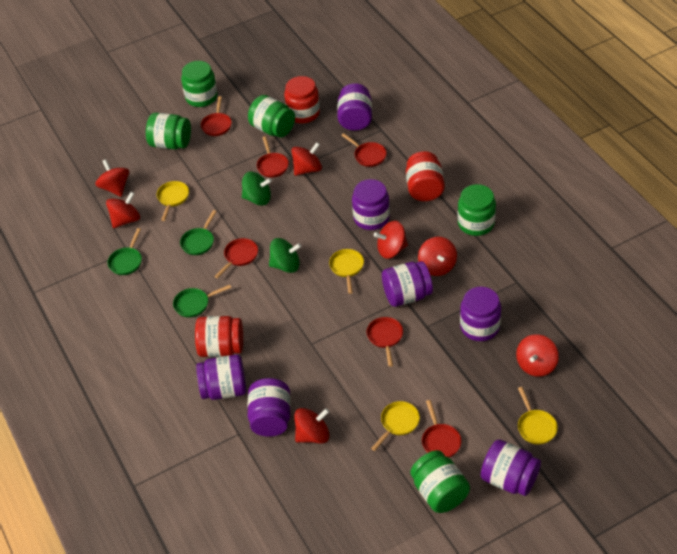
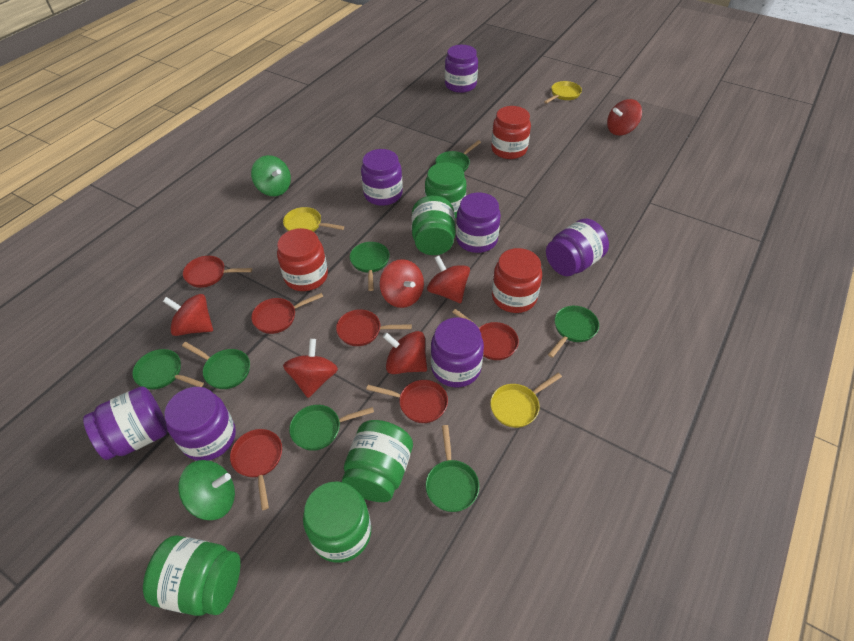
green pan: 3 -> 7
red spinning top: 7 -> 6
yellow pan: 4 -> 3

